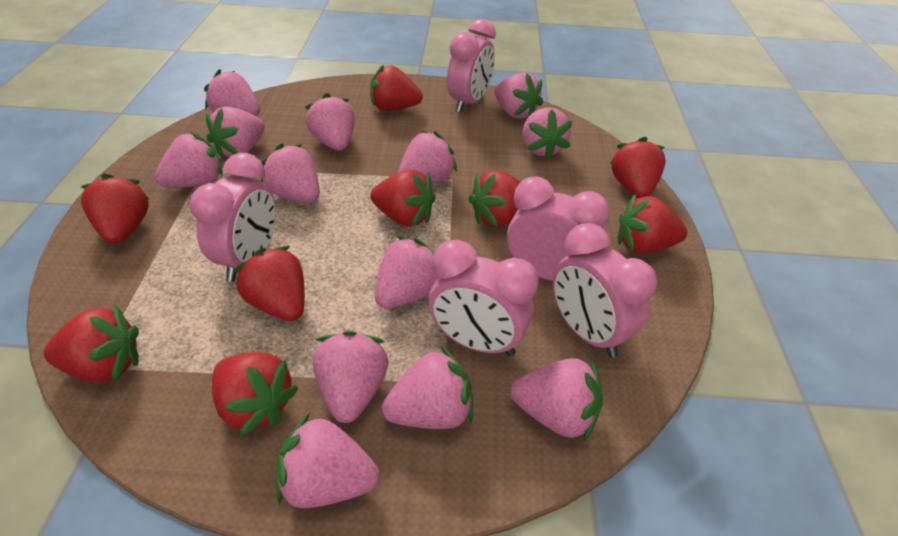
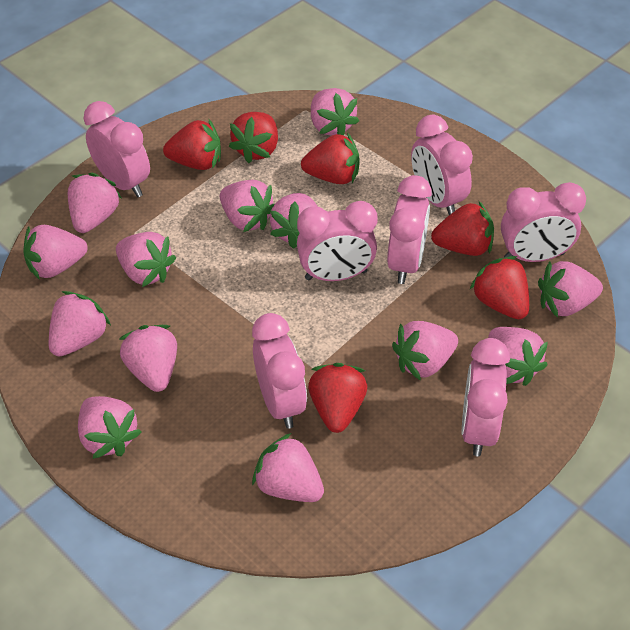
pink clock: 5 -> 7
red strawberry: 9 -> 6

